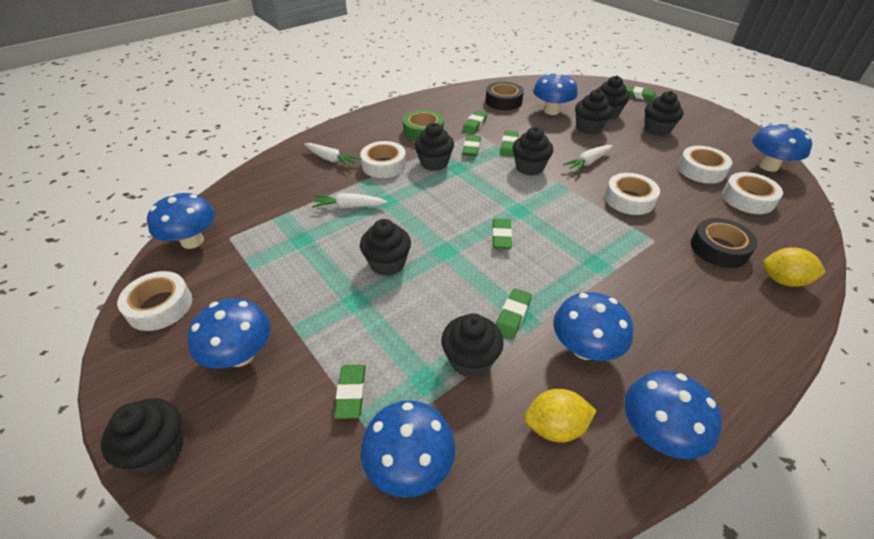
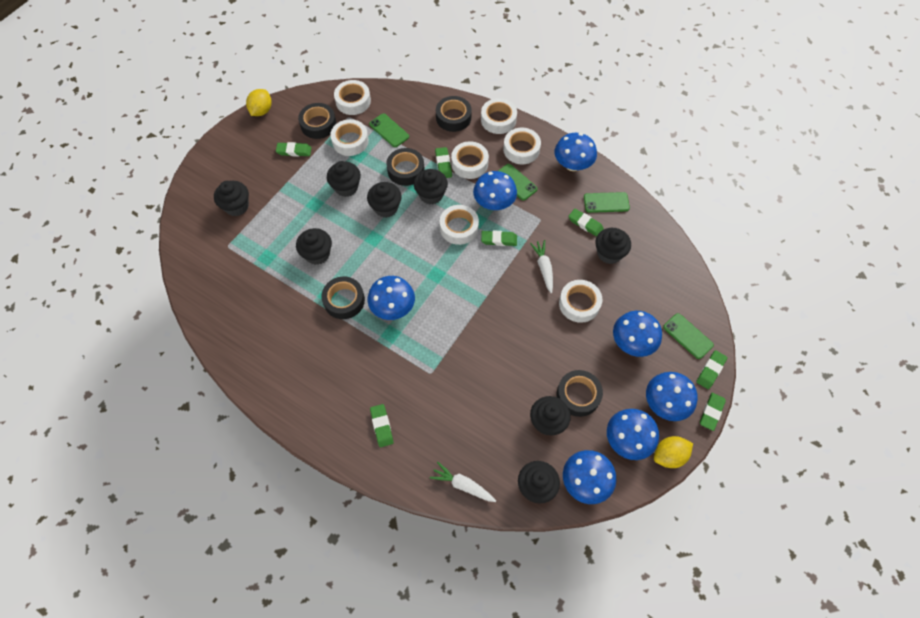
black tape: 2 -> 5
green phone: 0 -> 4
green tape: 1 -> 0
white carrot: 3 -> 2
white tape: 5 -> 7

